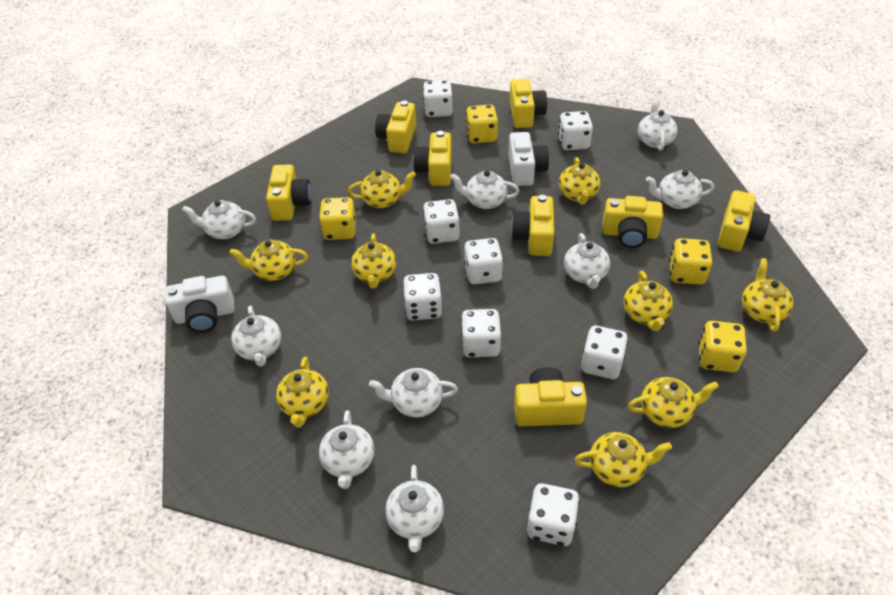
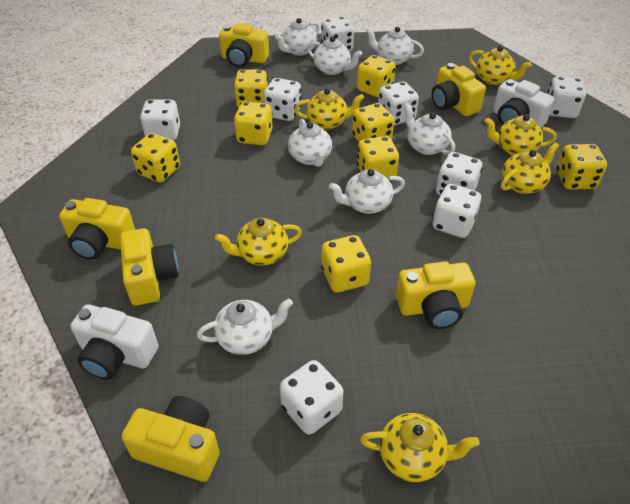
white teapot: 9 -> 7
yellow camera: 8 -> 6
yellow dice: 4 -> 8
yellow teapot: 9 -> 6

